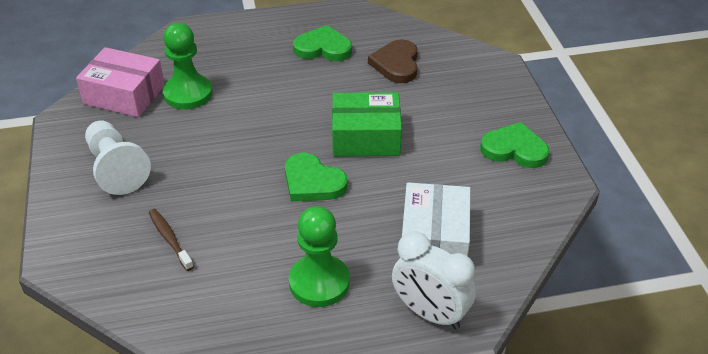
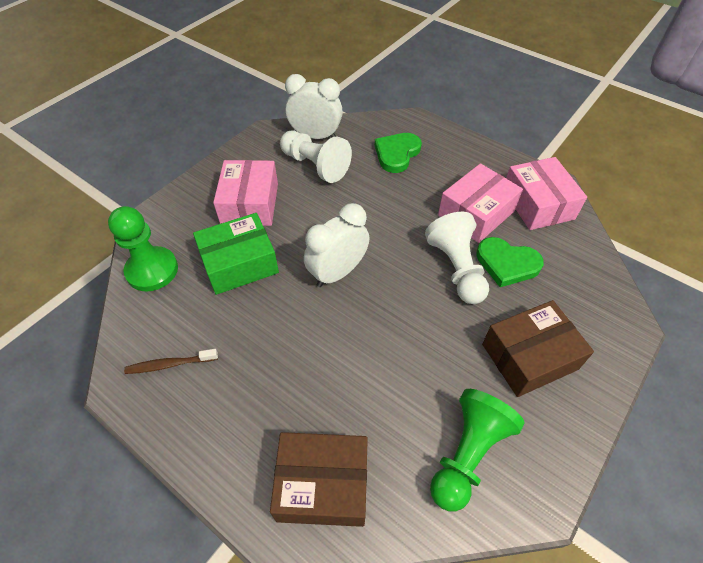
brown box: 0 -> 2
brown heart: 1 -> 0
green heart: 3 -> 2
pink box: 1 -> 3
white box: 1 -> 0
white clock: 1 -> 2
white pawn: 1 -> 2

